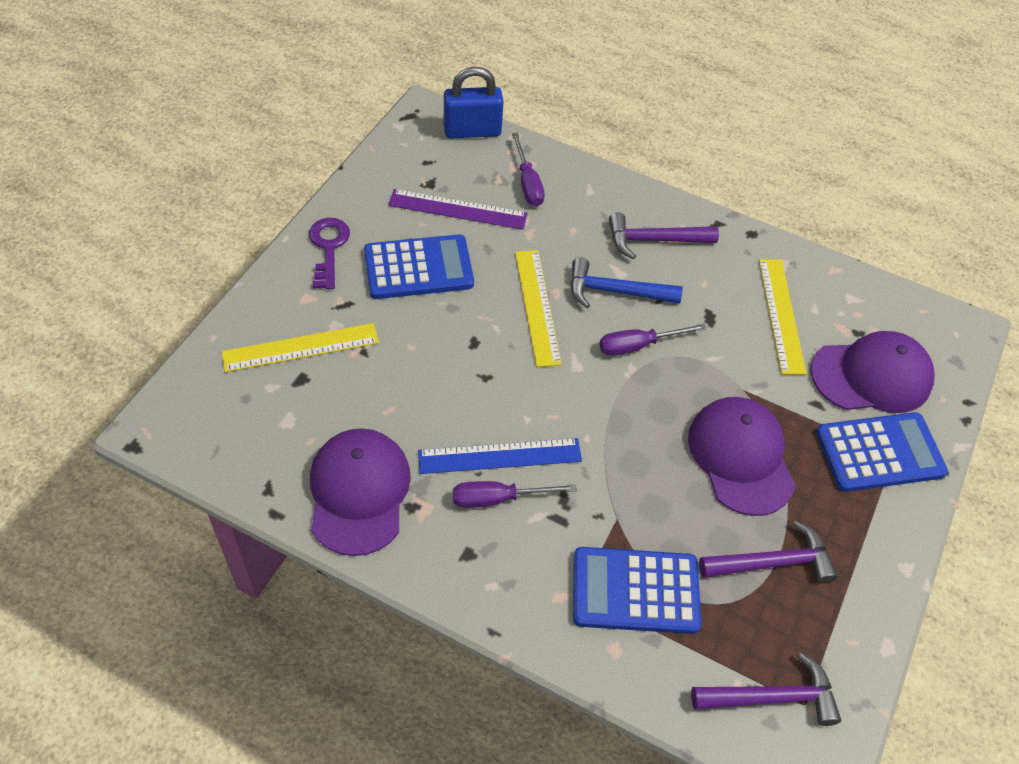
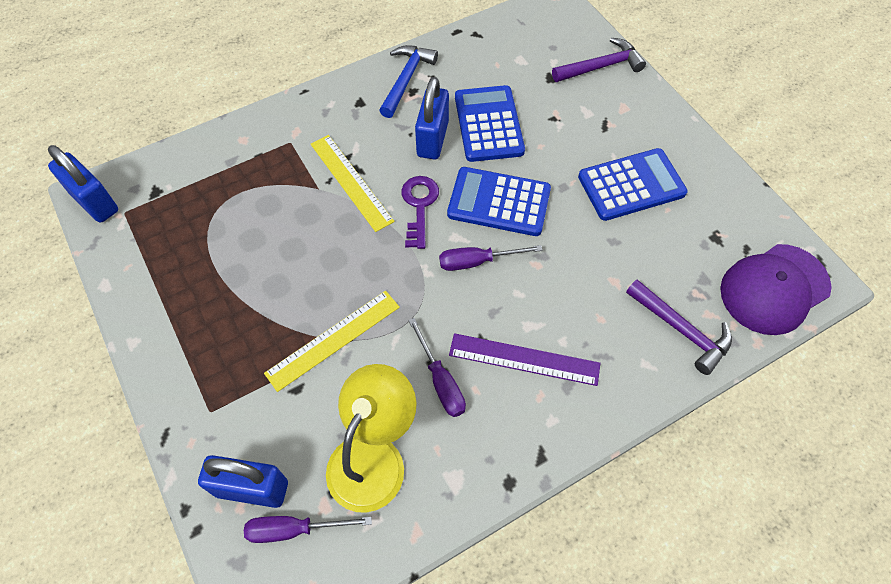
blue padlock: 1 -> 3
blue ruler: 1 -> 0
purple cap: 3 -> 1
purple hammer: 3 -> 2
yellow lamp: 0 -> 1
yellow ruler: 3 -> 2

